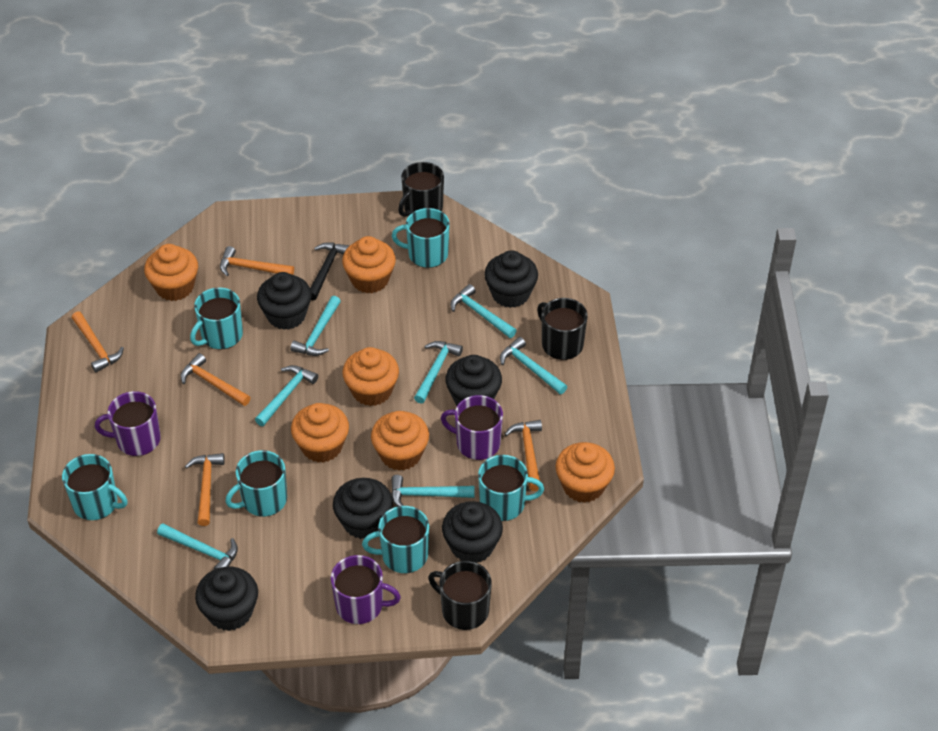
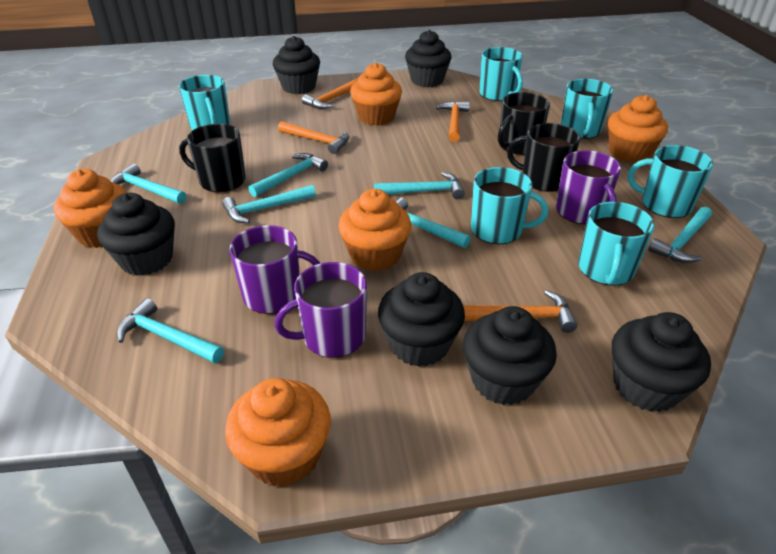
black hammer: 1 -> 0
orange cupcake: 6 -> 5
orange hammer: 5 -> 4

